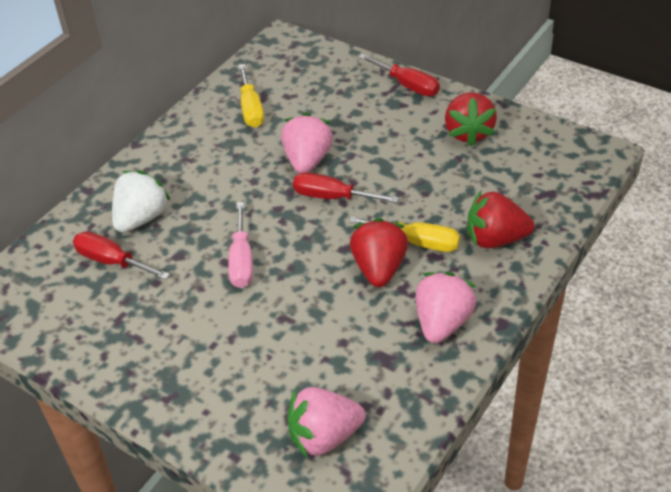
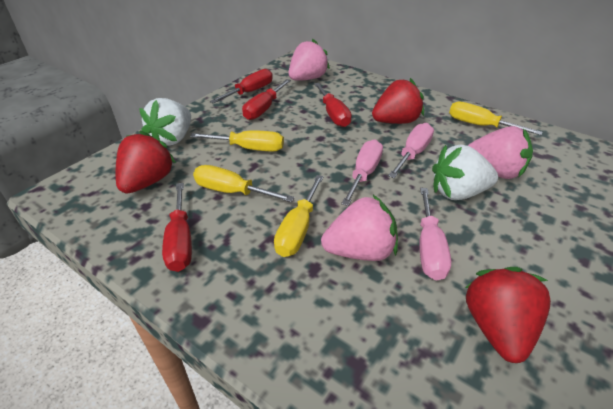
pink screwdriver: 1 -> 3
red screwdriver: 3 -> 4
white strawberry: 1 -> 2
yellow screwdriver: 2 -> 4

